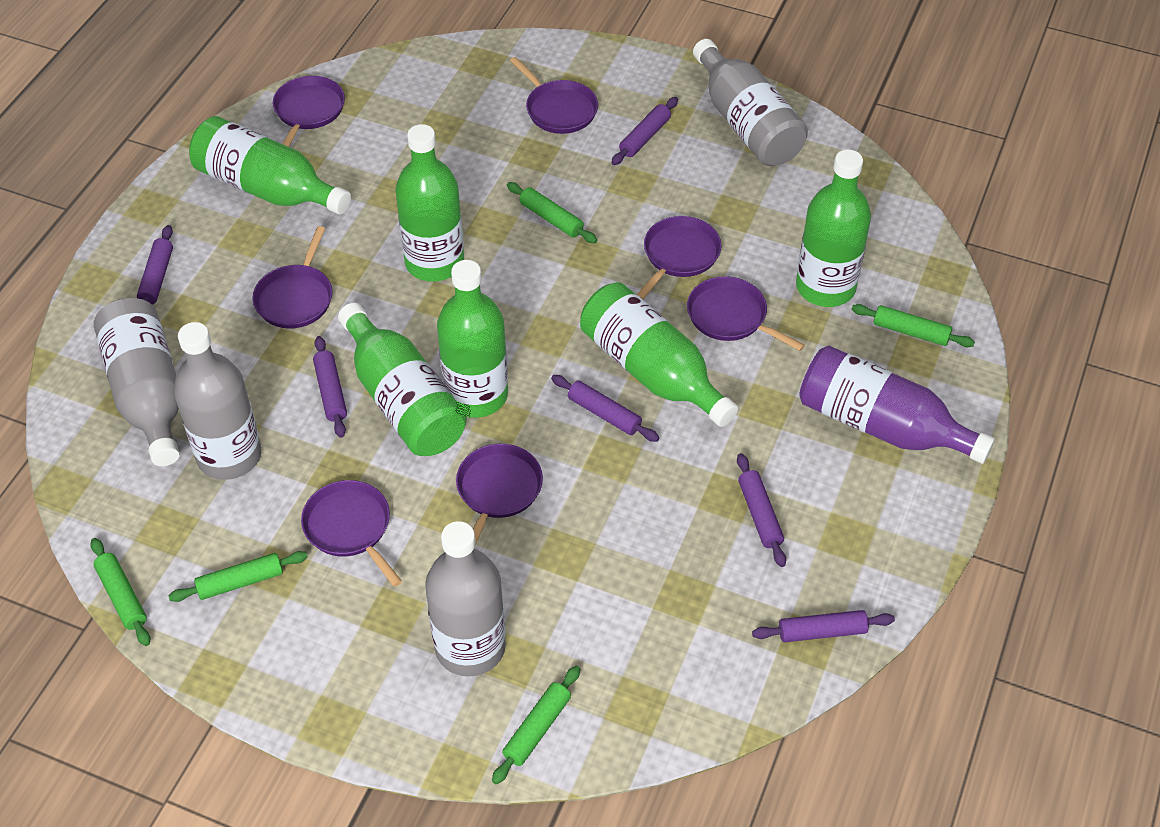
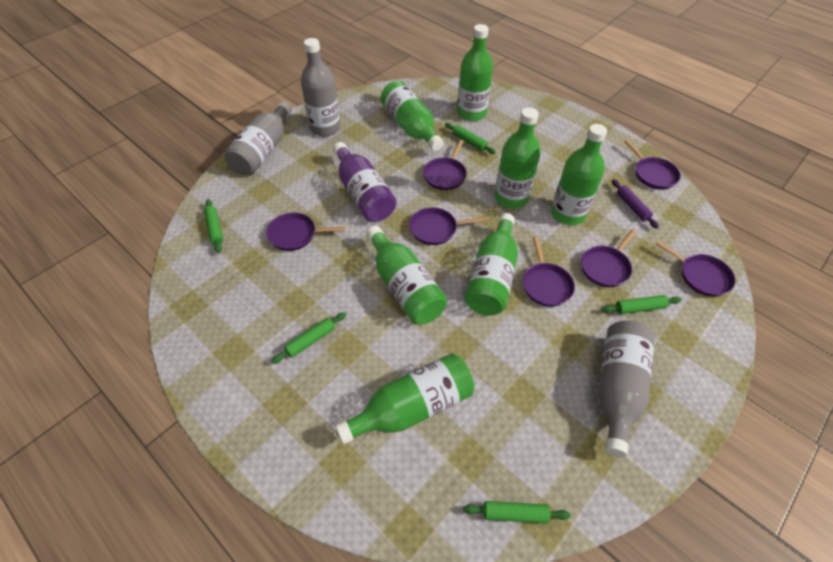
green bottle: 6 -> 7
grey bottle: 4 -> 3
purple rolling pin: 6 -> 1

